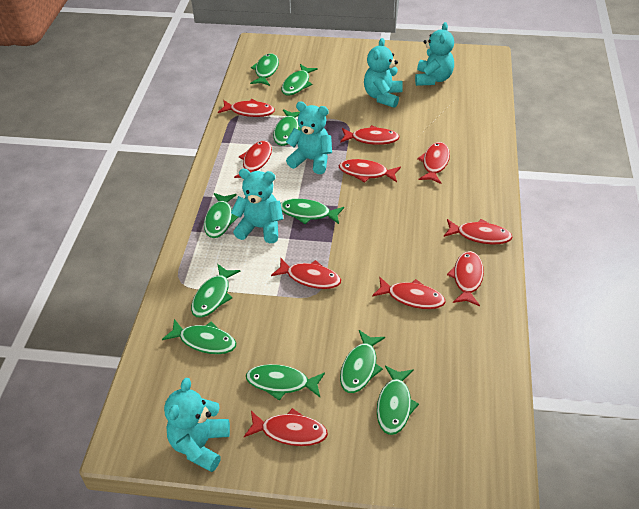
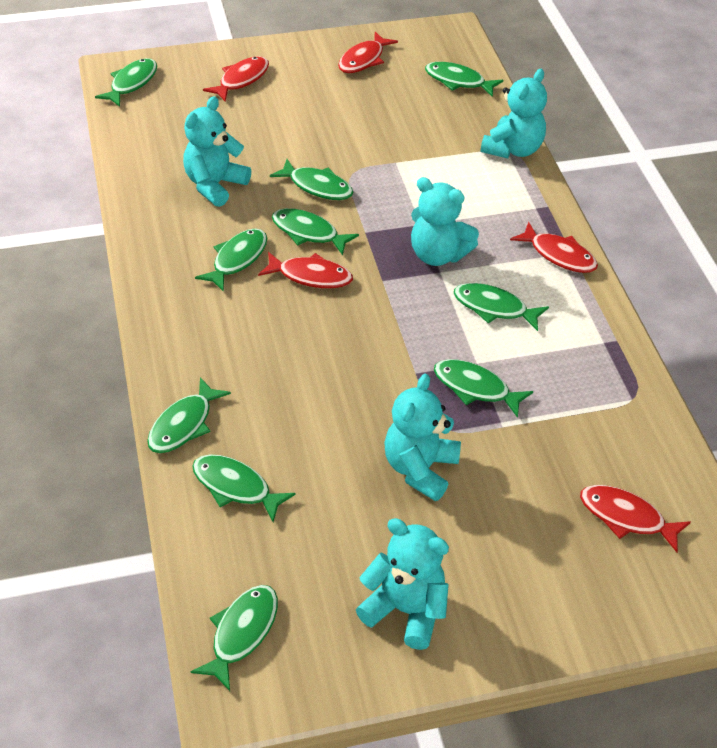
red fish: 10 -> 5

